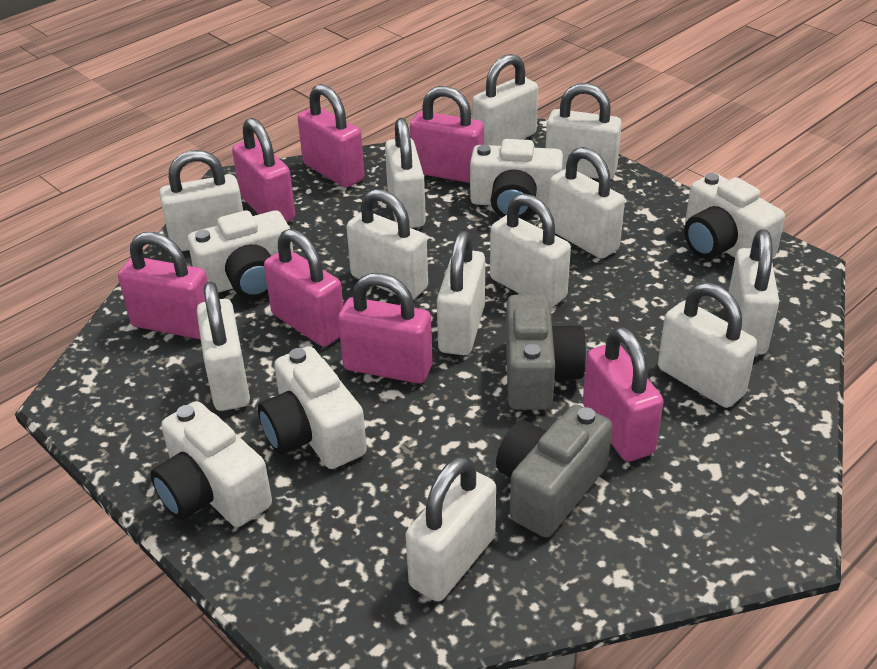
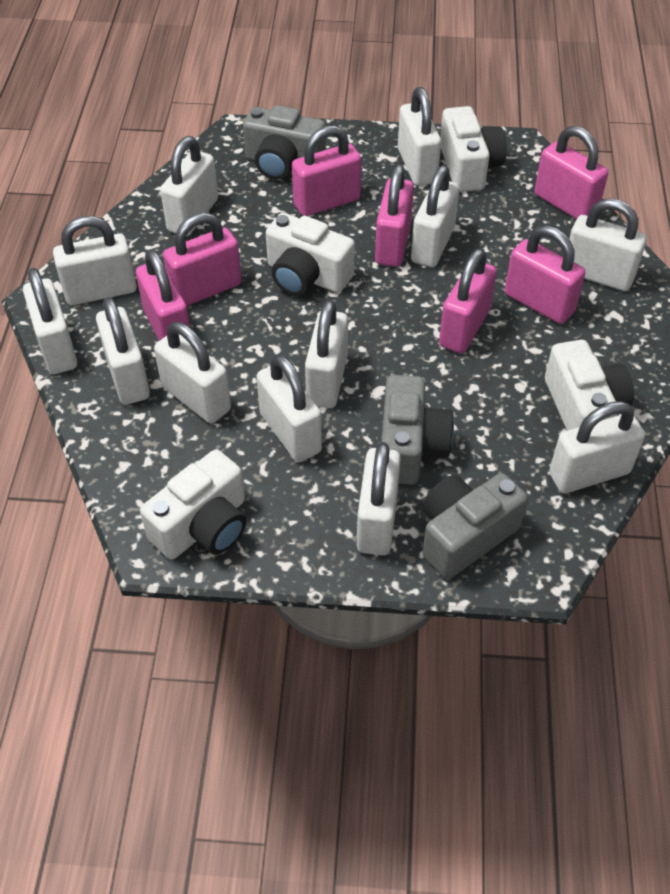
grey camera: 2 -> 3
white camera: 5 -> 4

